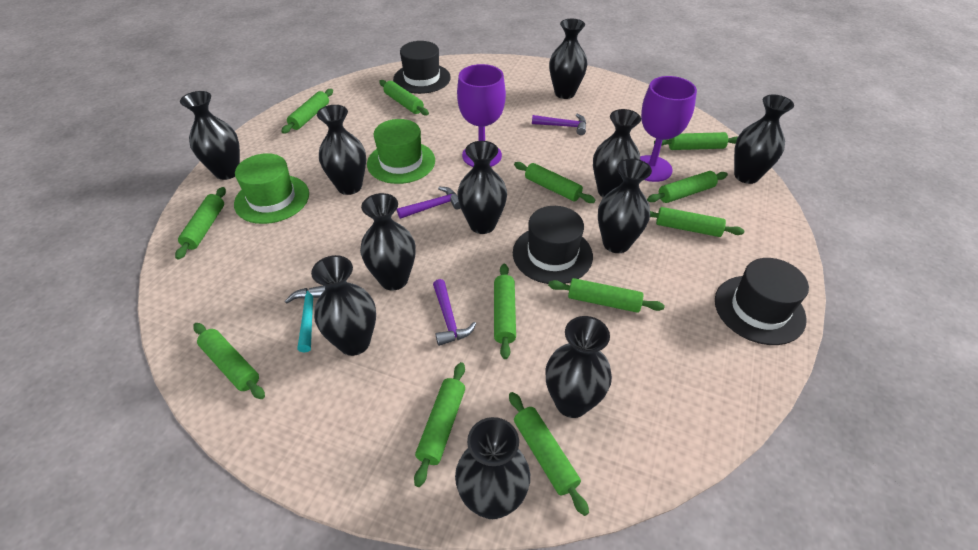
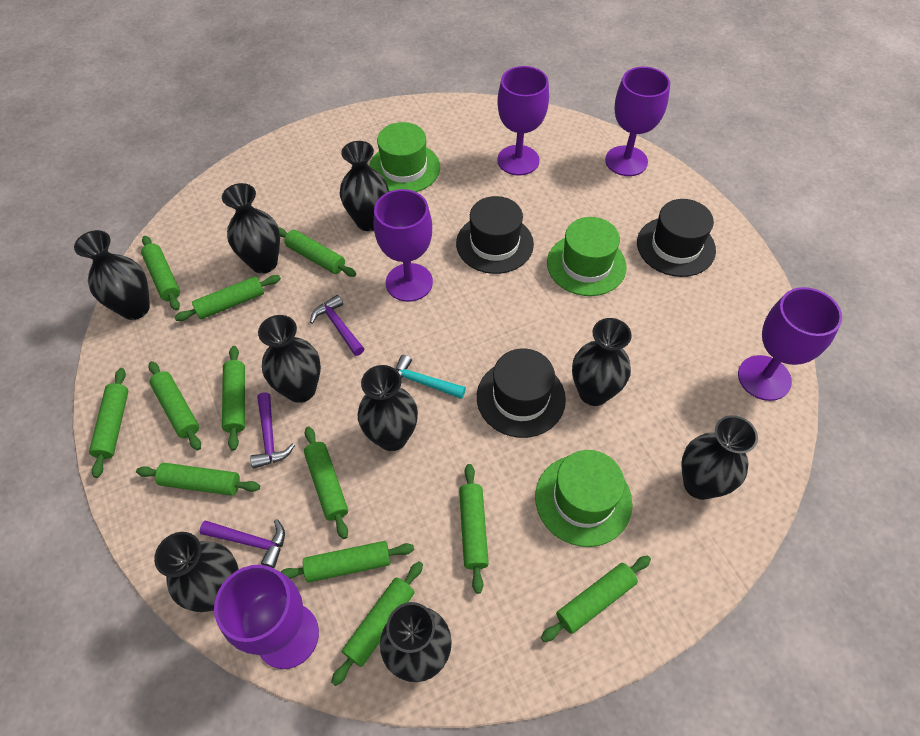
black vase: 11 -> 9
green hat: 2 -> 3
purple goblet: 2 -> 5

